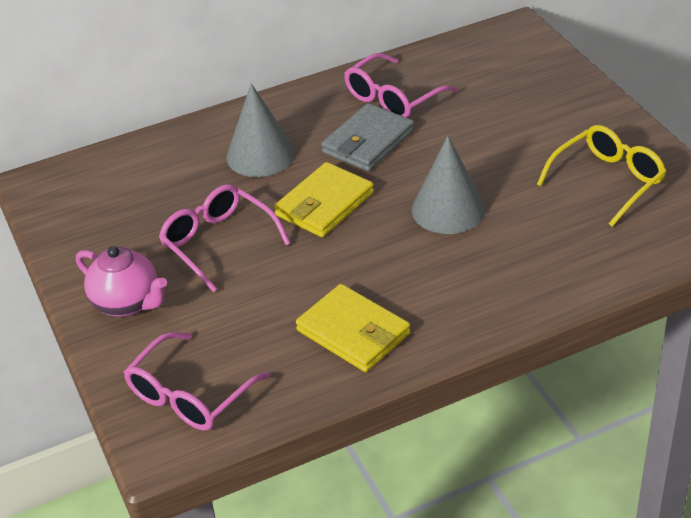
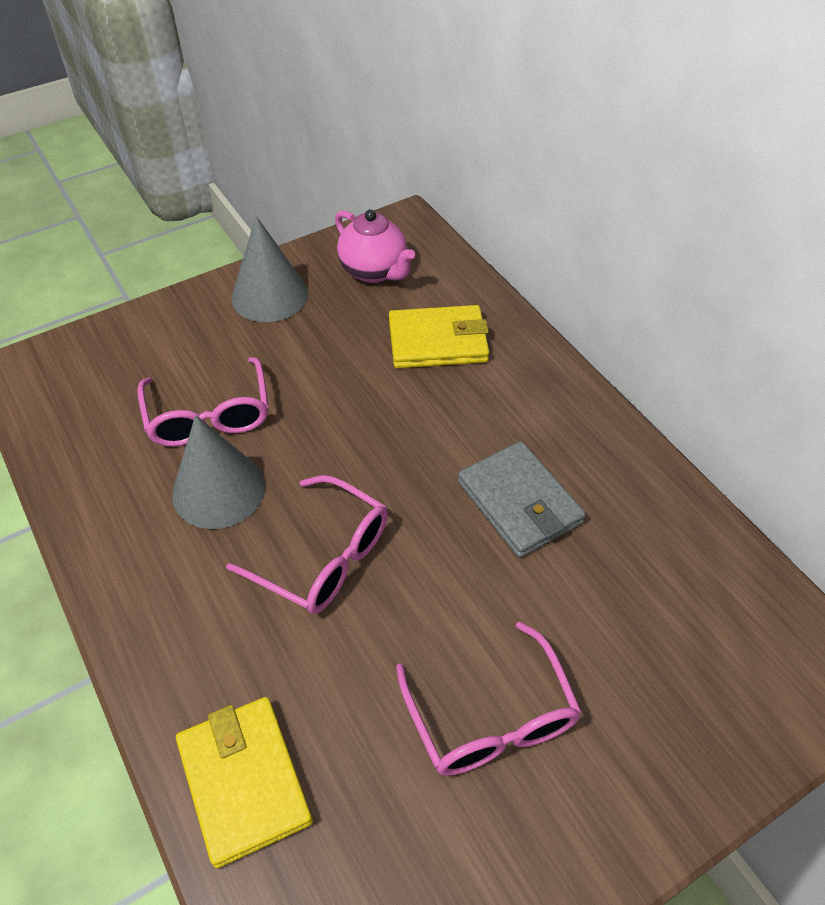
yellow glasses: 1 -> 0

